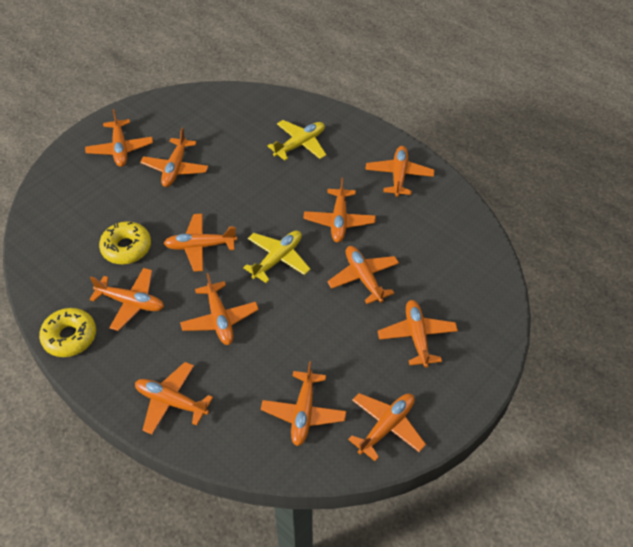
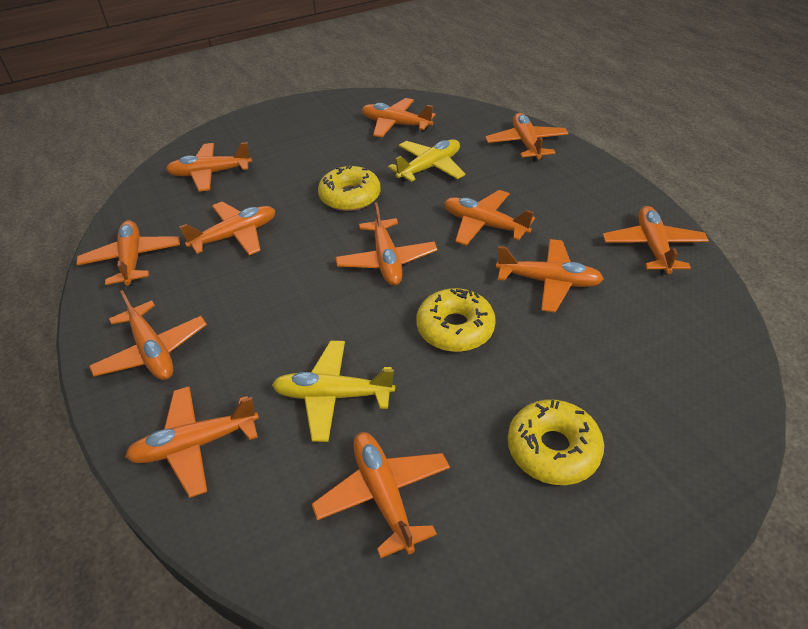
yellow donut: 2 -> 3

